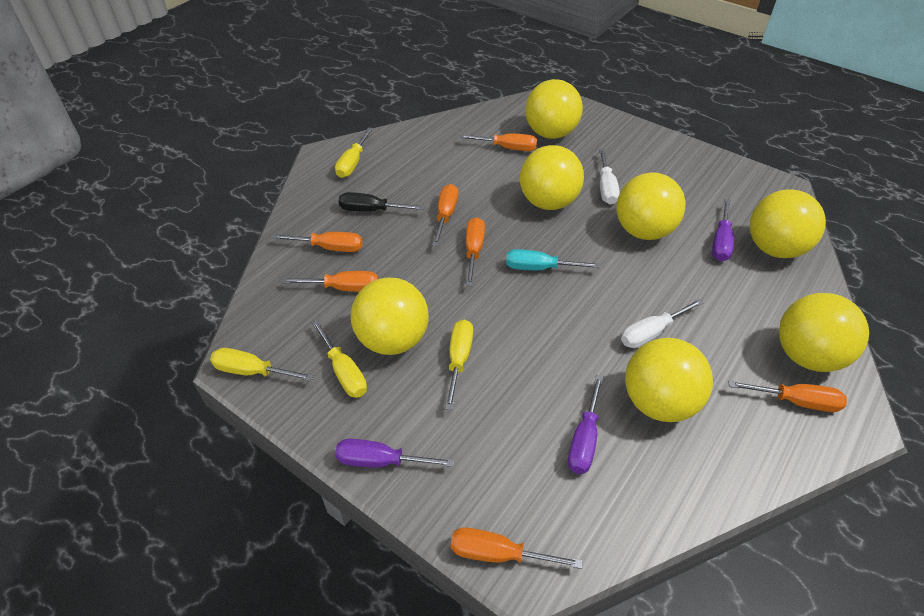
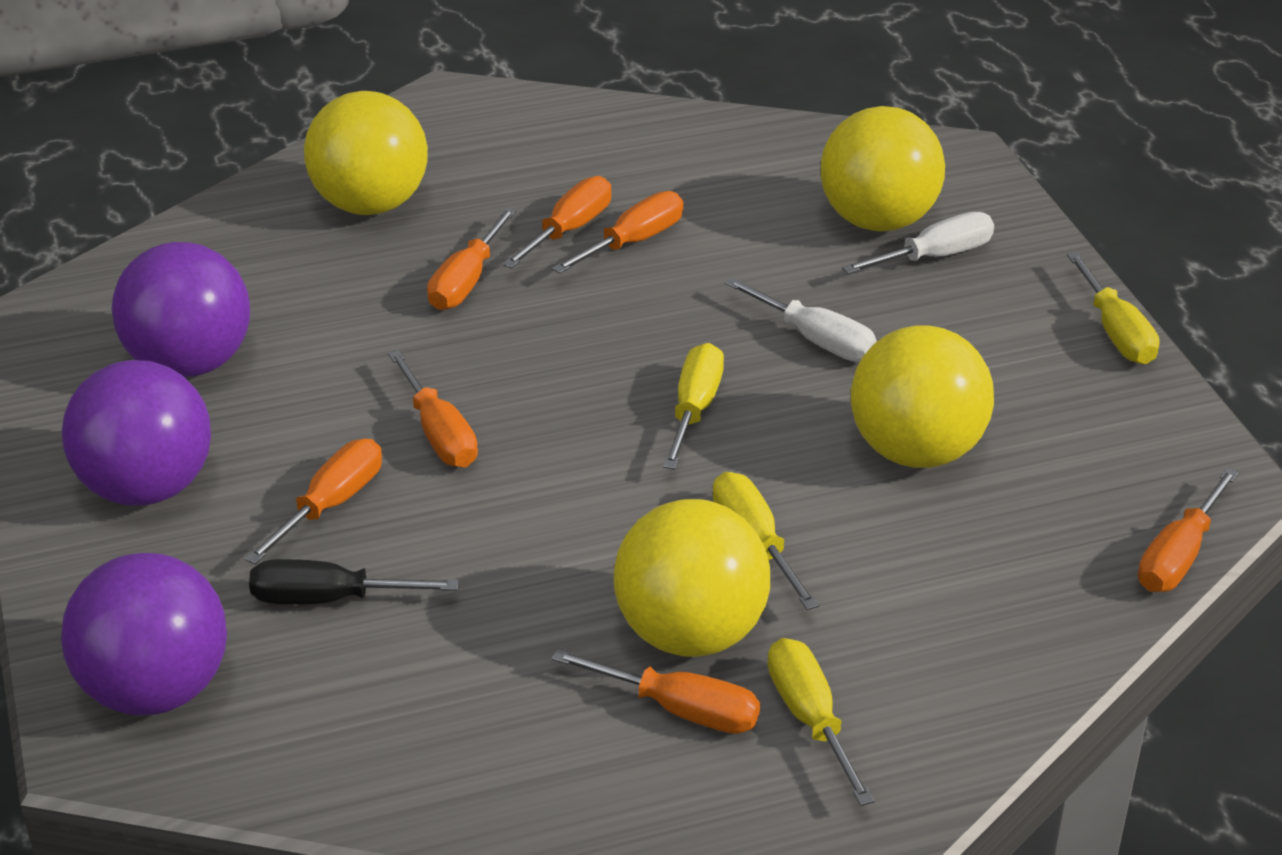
purple ball: 0 -> 3
purple screwdriver: 3 -> 0
turquoise screwdriver: 1 -> 0
yellow ball: 7 -> 4

